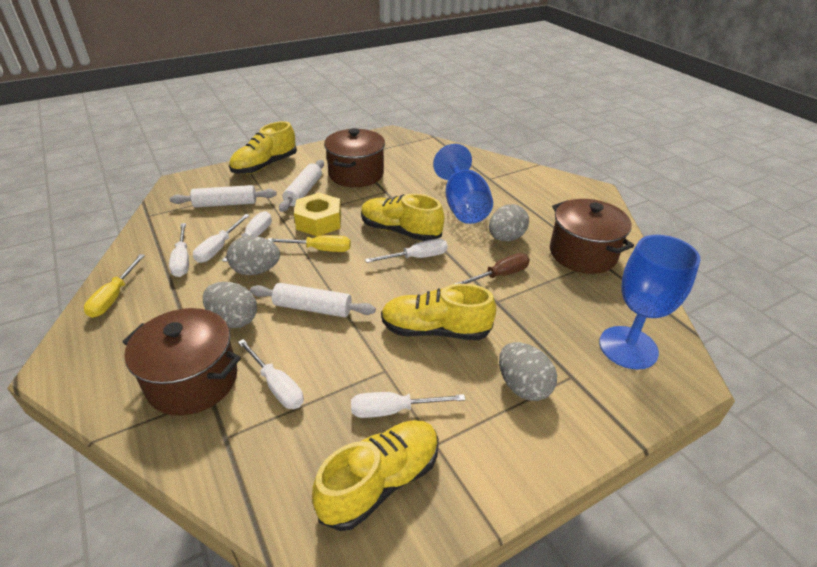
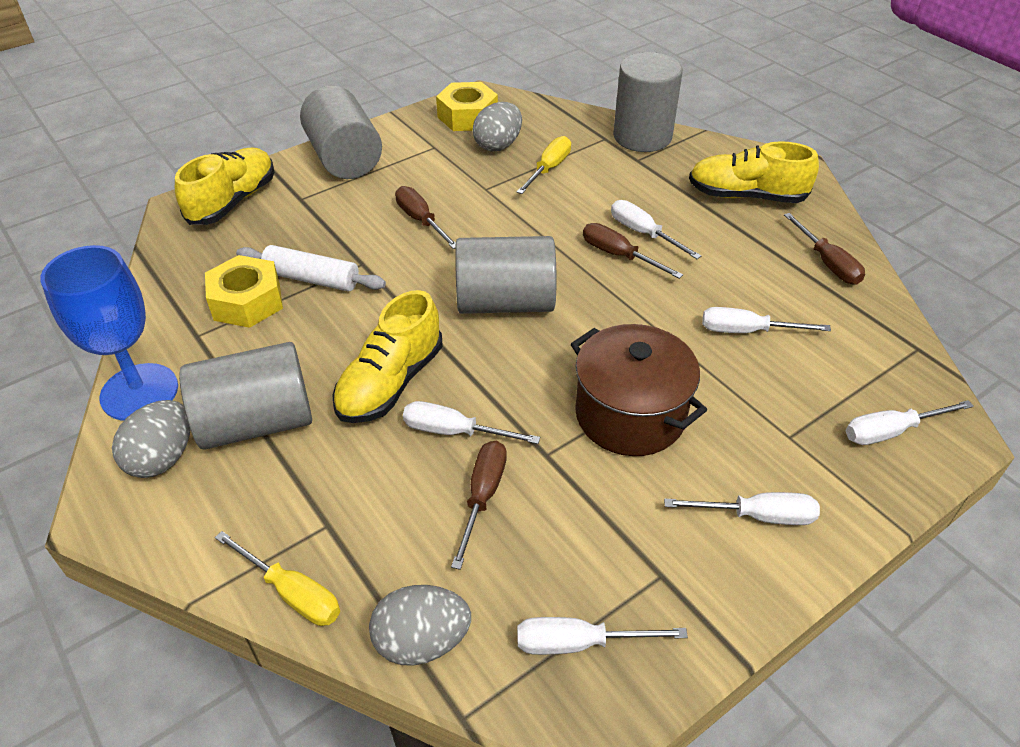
blue goblet: 2 -> 1
brown pot: 3 -> 1
brown screwdriver: 1 -> 4
grey cylinder: 0 -> 4
grey egg: 4 -> 3
white rolling pin: 3 -> 1
yellow nut: 1 -> 2
yellow shoe: 4 -> 3

